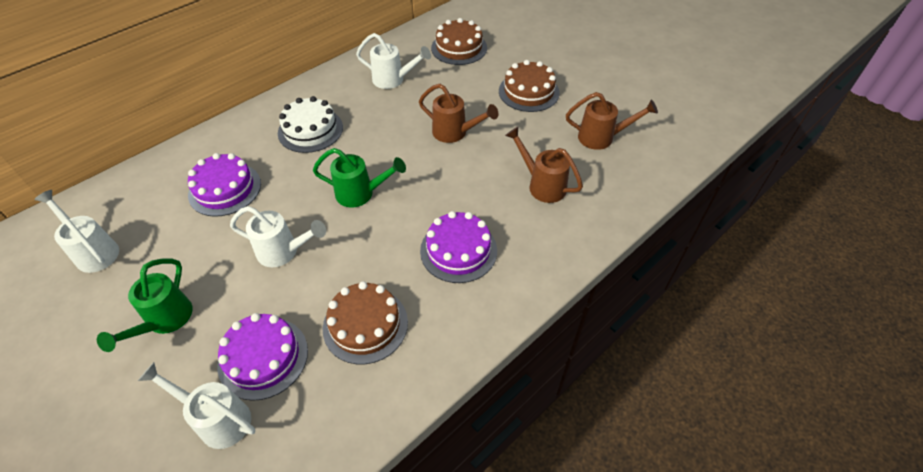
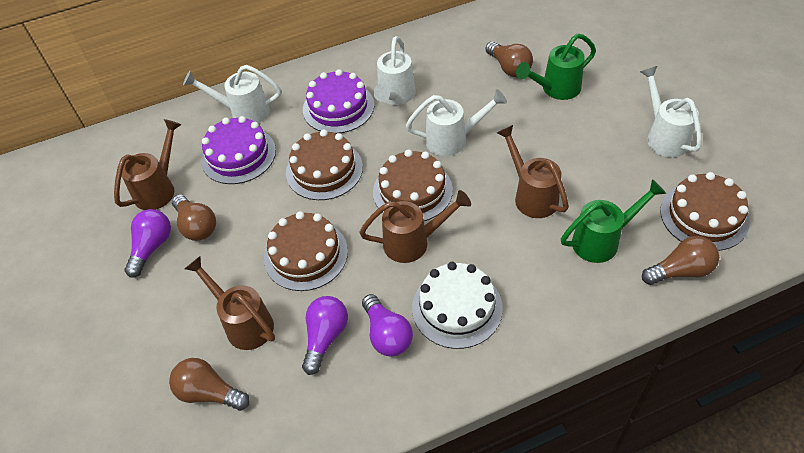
brown cake: 3 -> 4
brown light bulb: 0 -> 4
brown watering can: 3 -> 4
purple cake: 3 -> 2
purple light bulb: 0 -> 3

